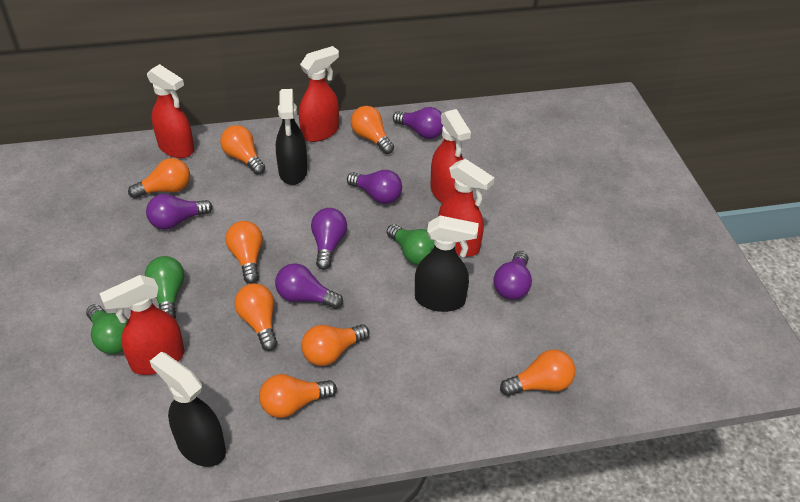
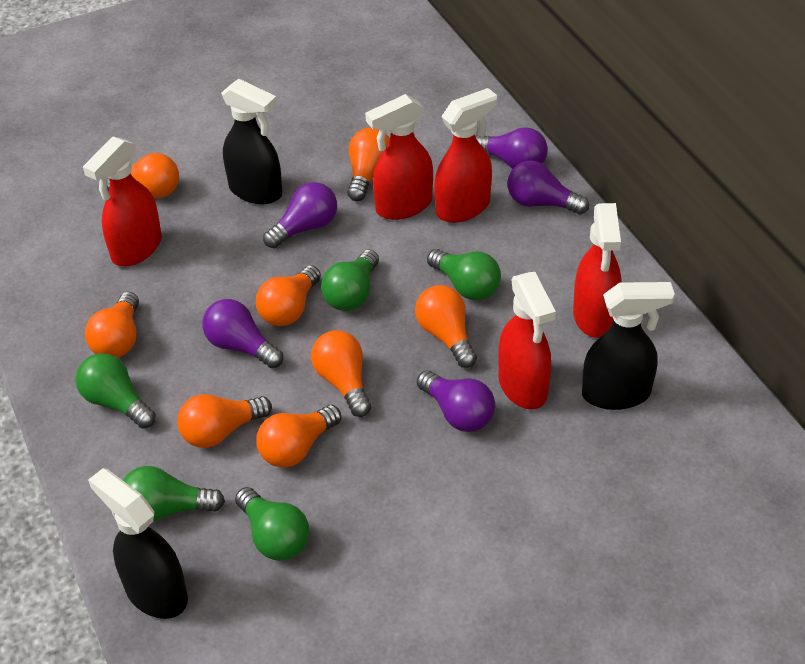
green light bulb: 3 -> 5
purple light bulb: 6 -> 5

